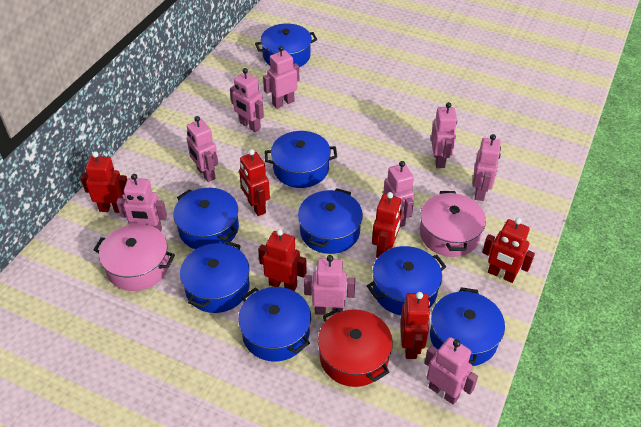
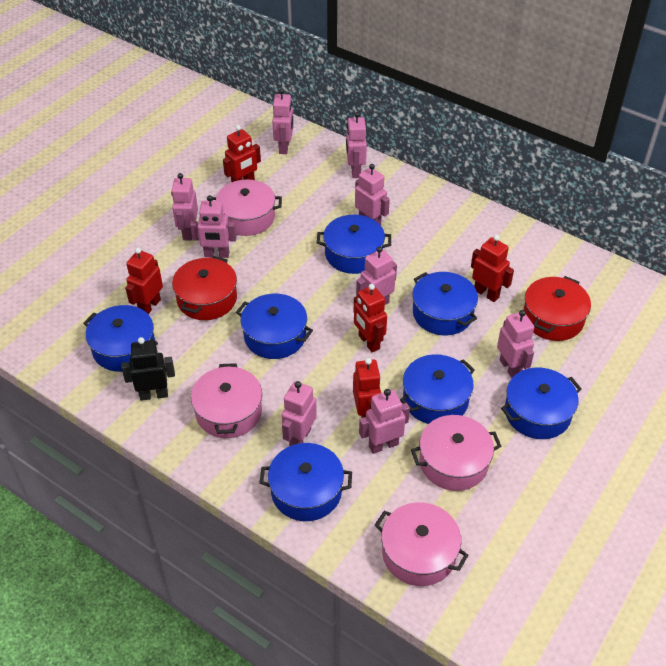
black robot: 0 -> 1
blue pot: 8 -> 7
pink pot: 2 -> 4
red pot: 1 -> 2
red robot: 6 -> 5

